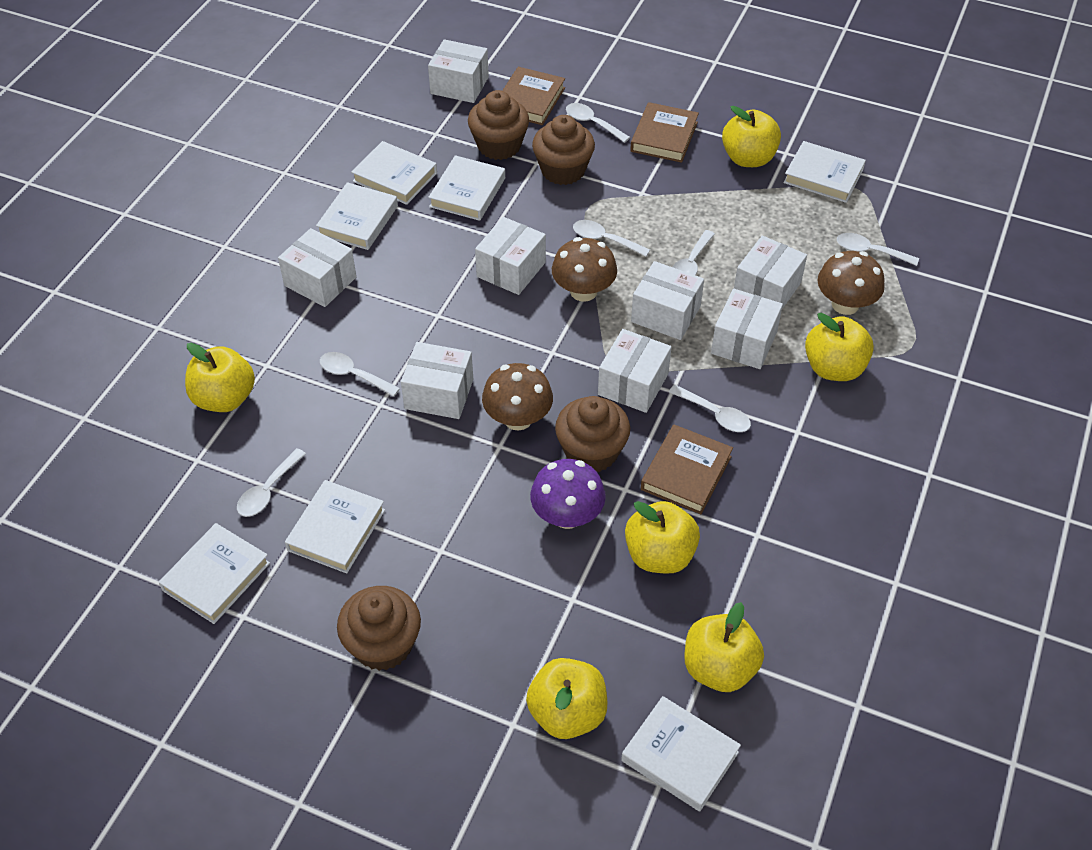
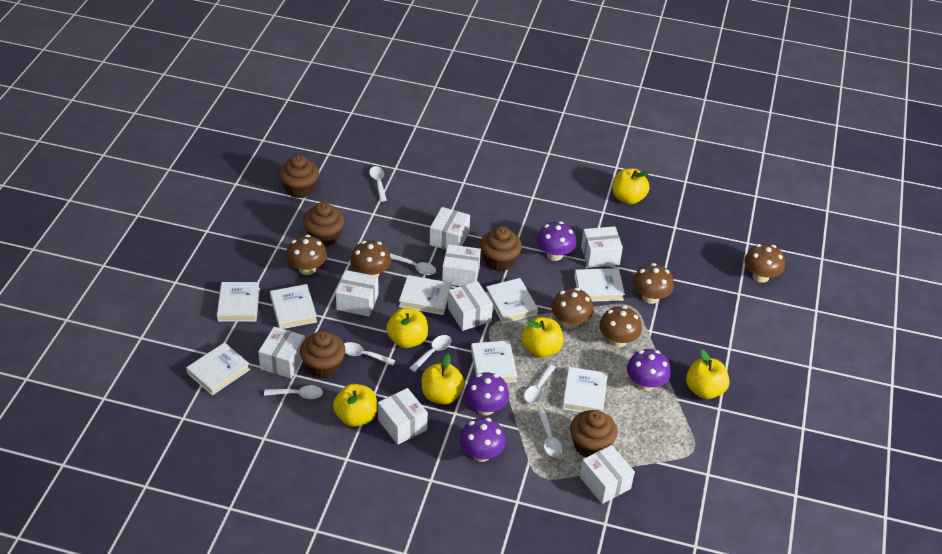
brown book: 3 -> 0
brown cupcake: 4 -> 5
brown mushroom: 3 -> 6
purple mushroom: 1 -> 4
white book: 7 -> 8

